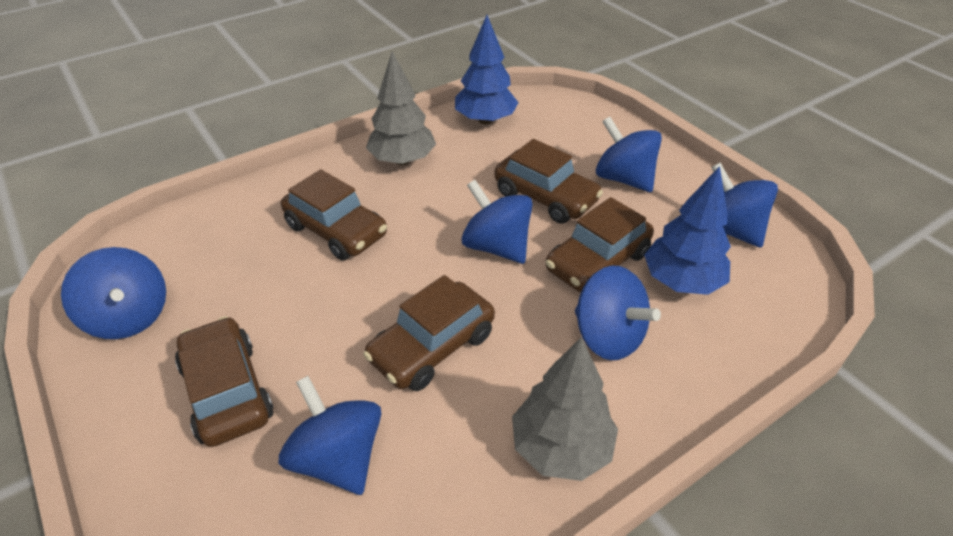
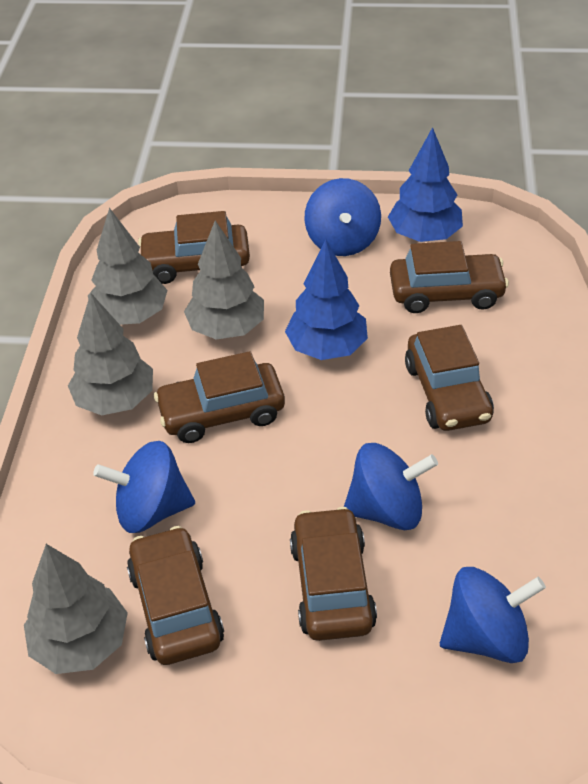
blue spinning top: 6 -> 4
brown car: 5 -> 6
grey tree: 2 -> 4

